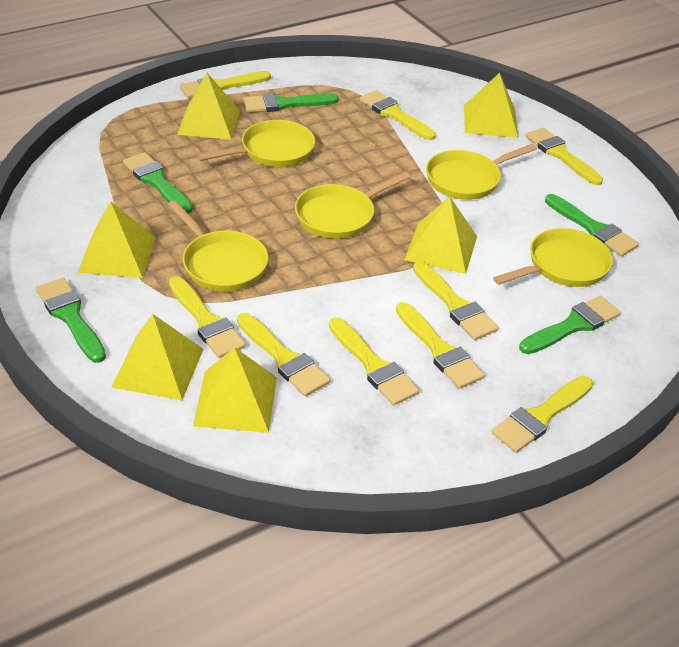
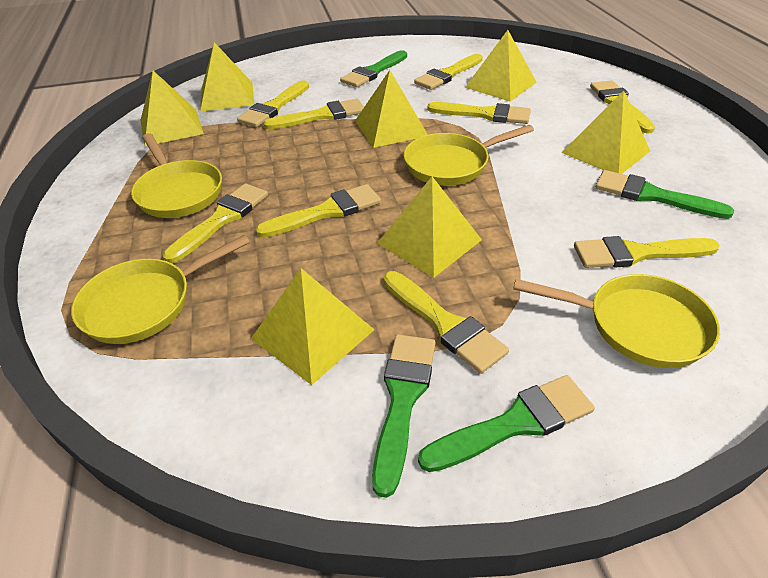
green brush: 5 -> 4
yellow pan: 5 -> 4
yellow pyramid: 6 -> 7

